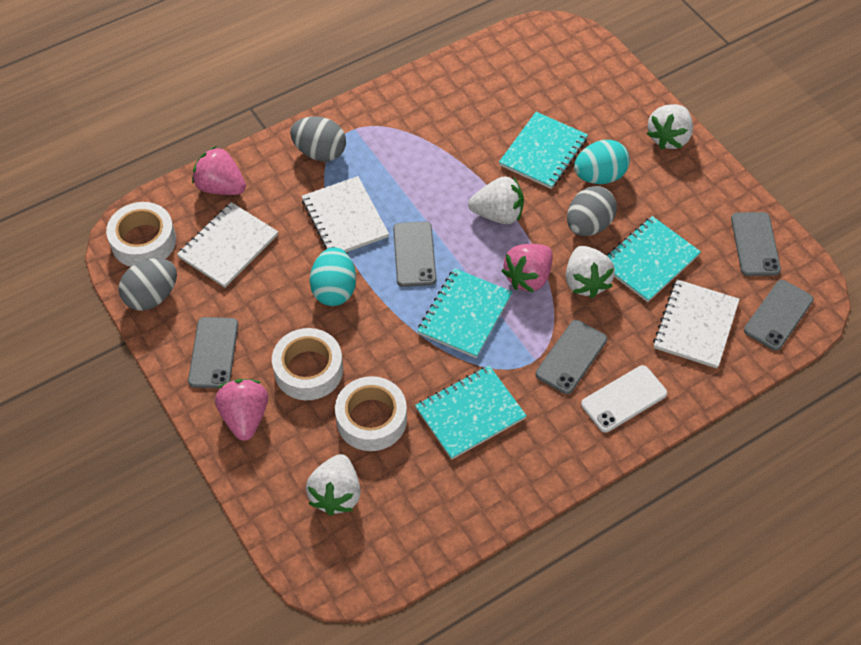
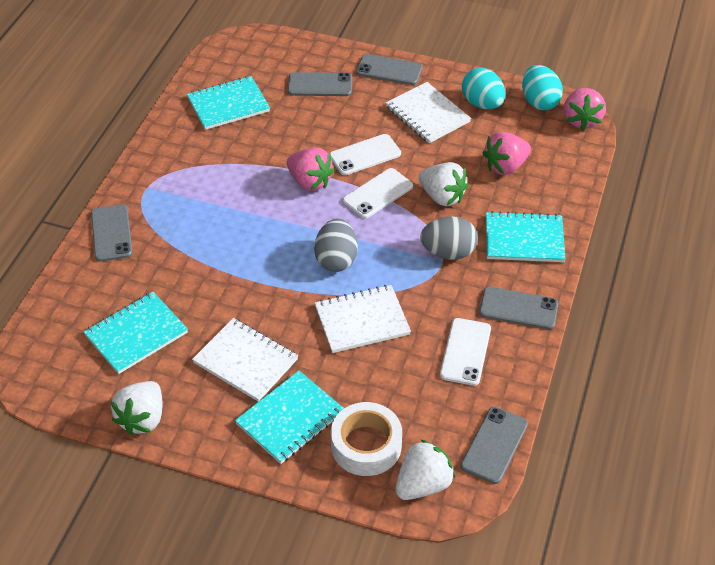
grey egg: 3 -> 2
white phone: 1 -> 3
white strawberry: 4 -> 3
white tape: 3 -> 1

